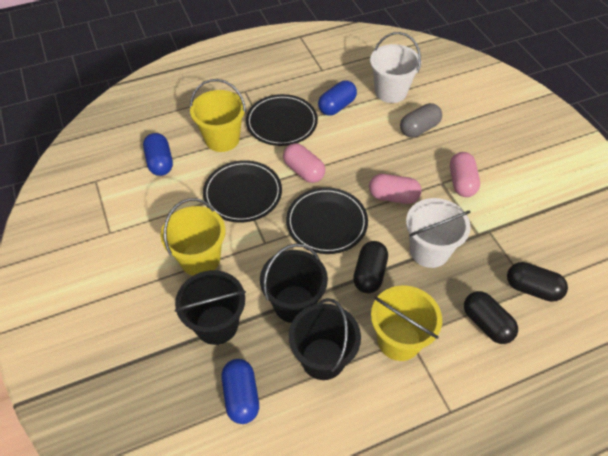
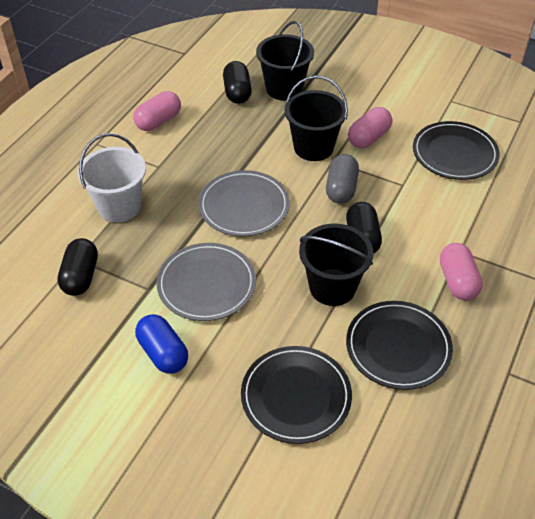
blue capsule: 3 -> 1
grey plate: 0 -> 2
white bucket: 2 -> 1
yellow bucket: 3 -> 0

